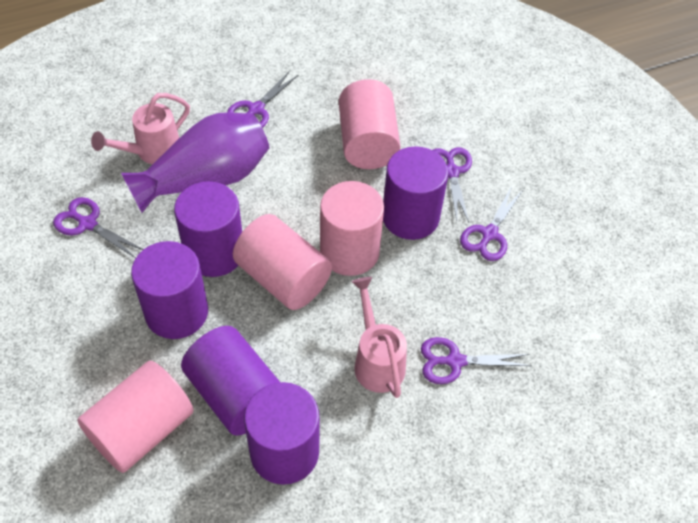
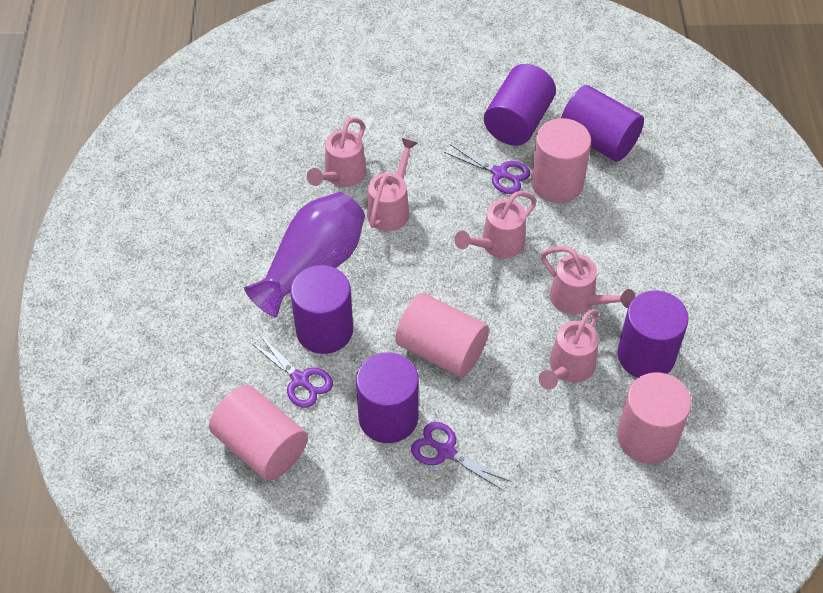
pink watering can: 2 -> 5
purple scissors: 5 -> 3

